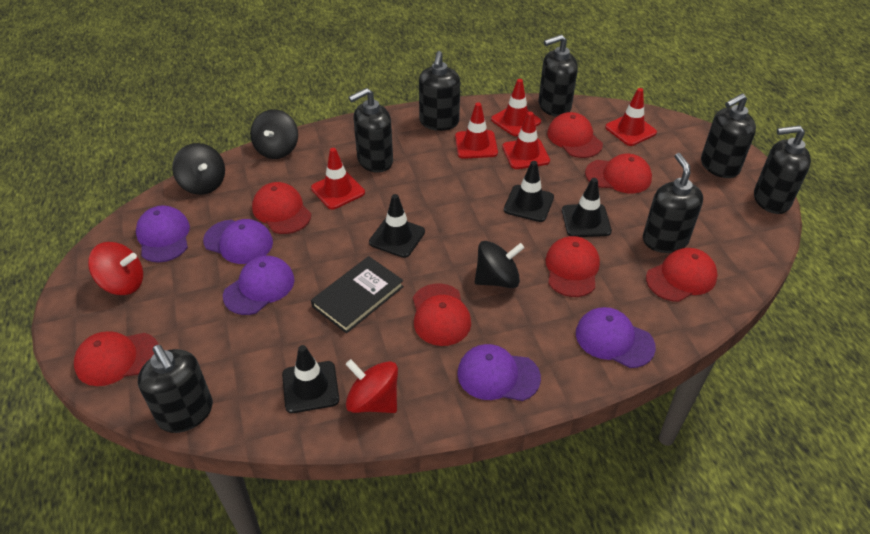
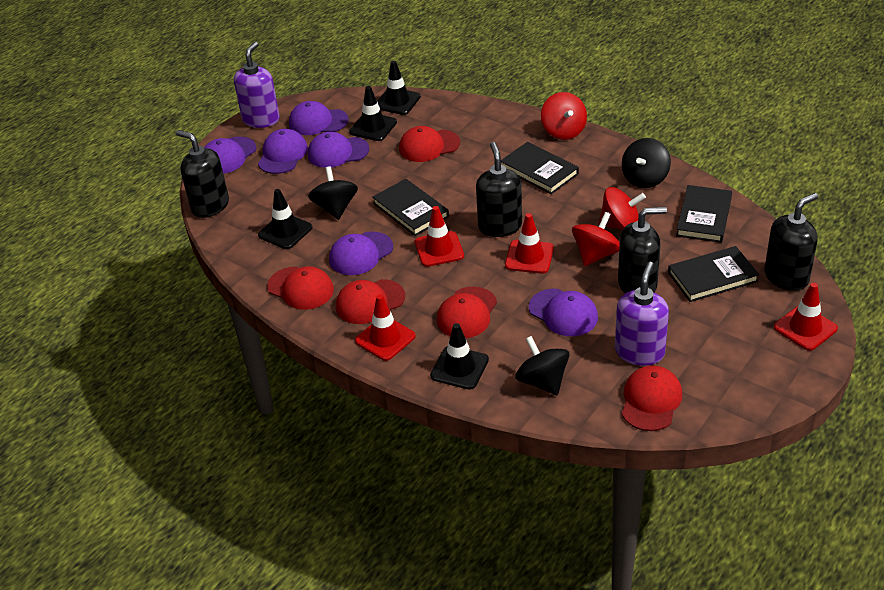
black book: 1 -> 4
black soap dispenser: 7 -> 4
purple cap: 5 -> 6
purple soap dispenser: 0 -> 2
red cap: 7 -> 5
red spinning top: 2 -> 3
red traffic cone: 5 -> 4

